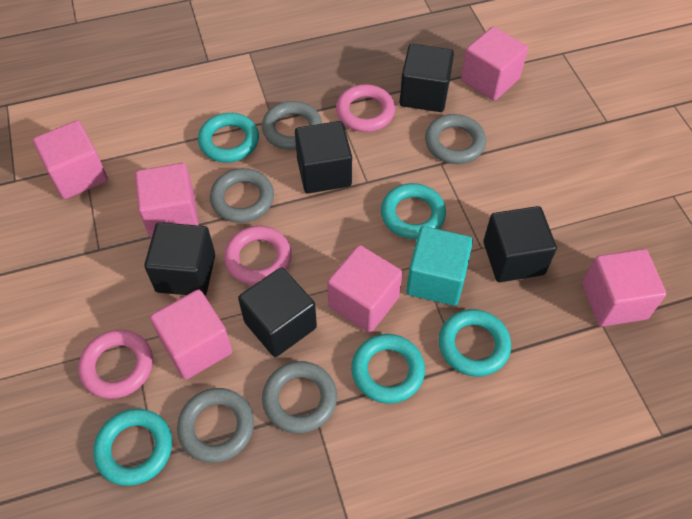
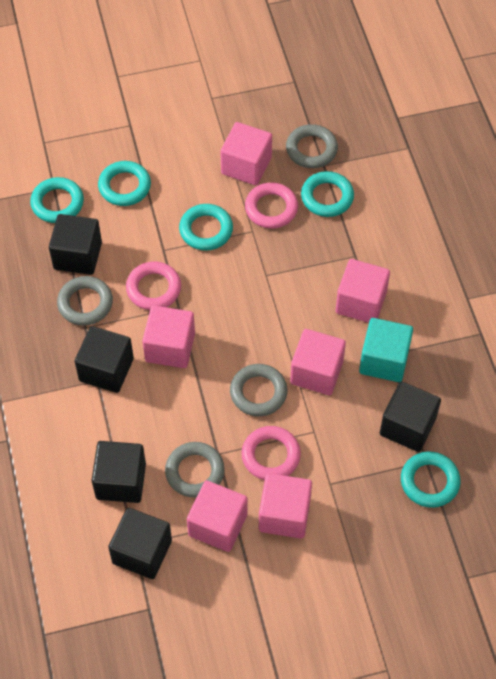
grey ring: 5 -> 4

